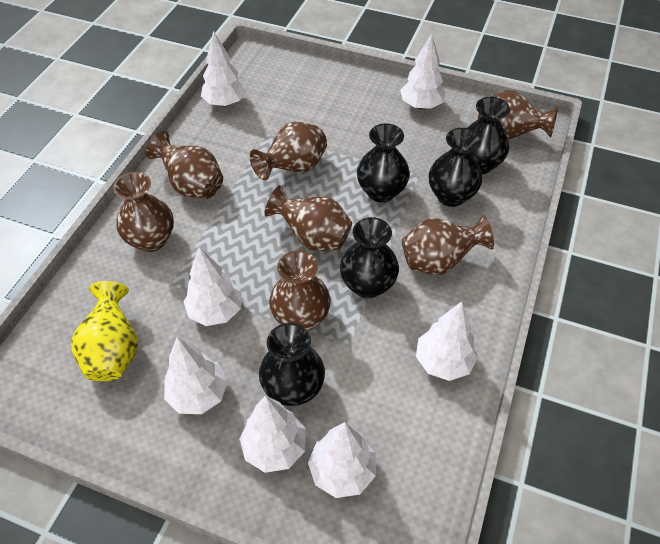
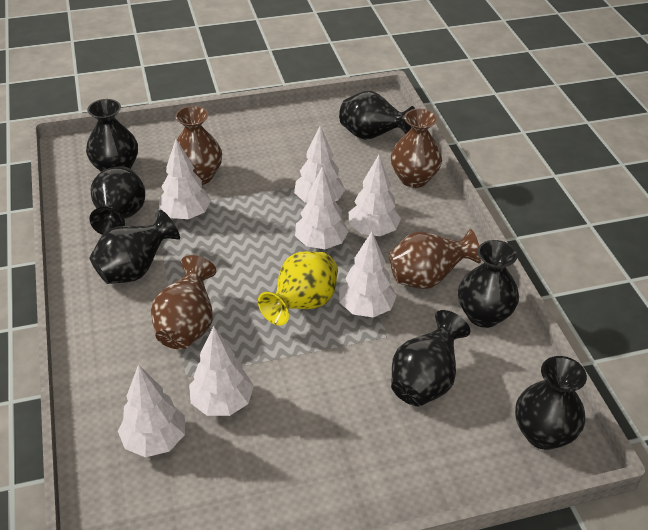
black vase: 5 -> 7
brown vase: 7 -> 4

